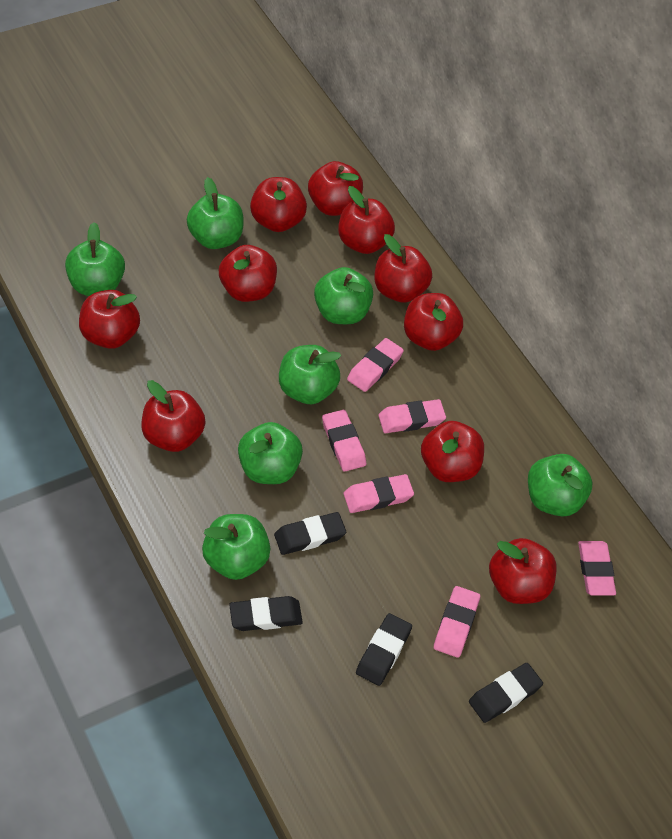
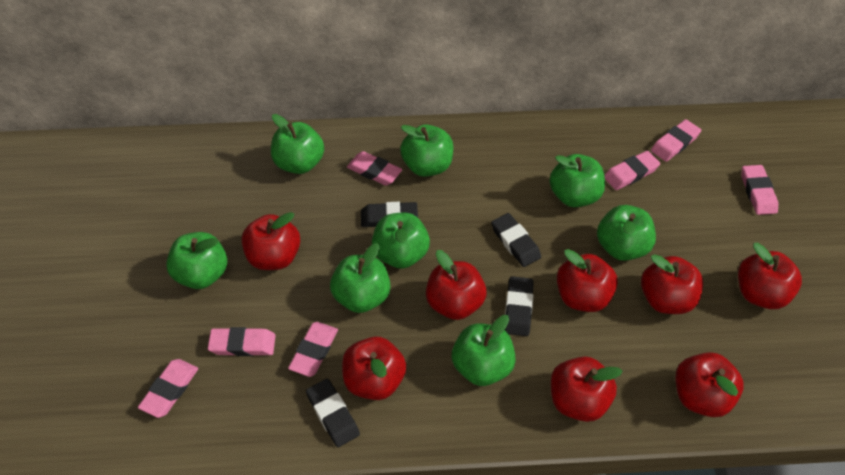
green apple: 7 -> 8
pink eraser: 6 -> 7
red apple: 10 -> 8

